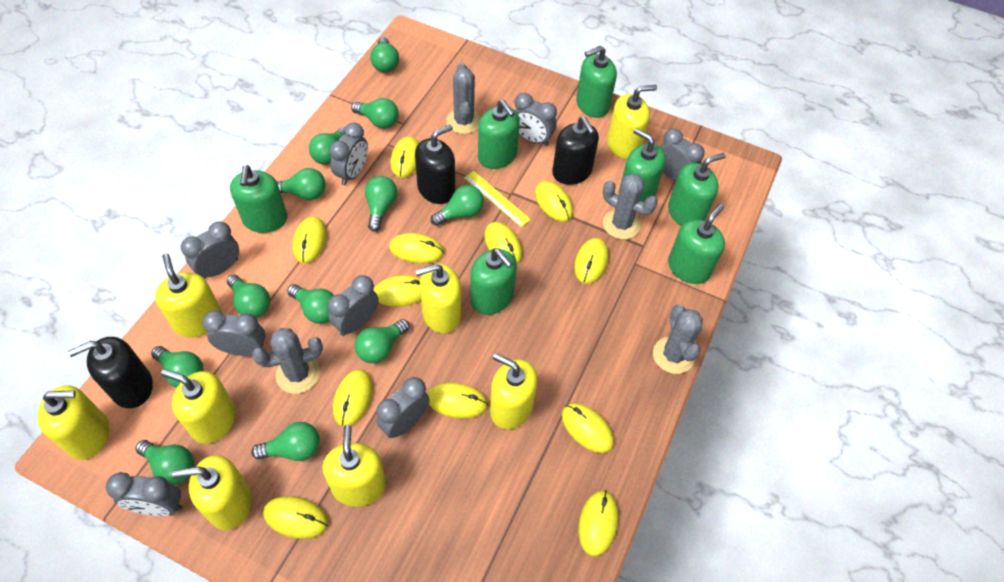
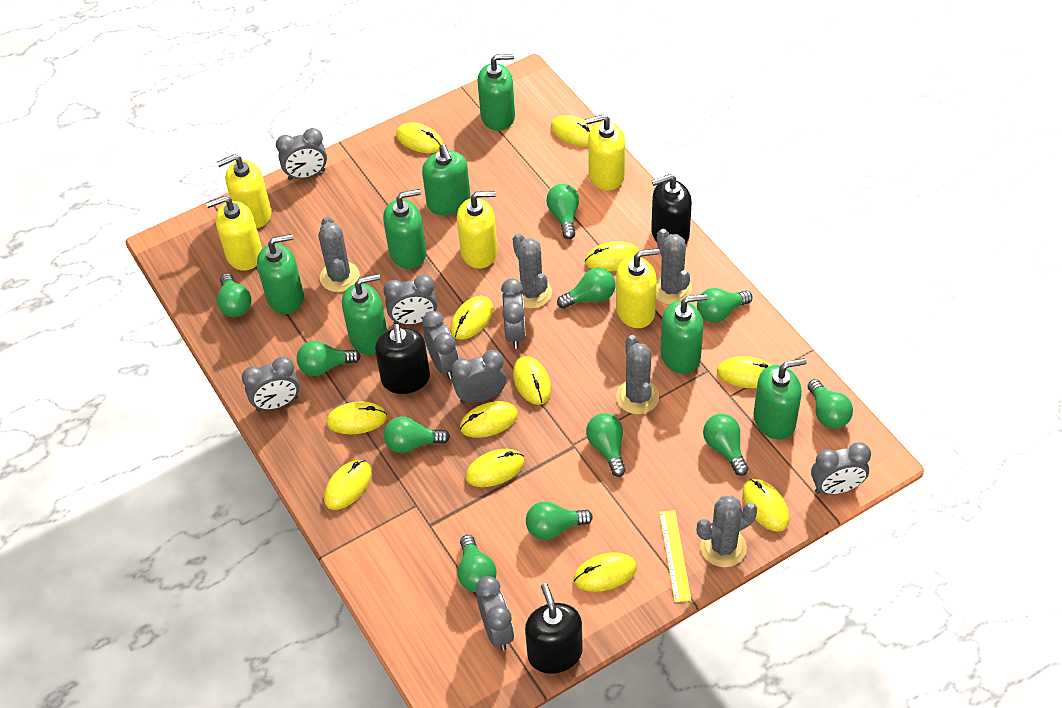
green light bulb: 12 -> 11
grey cactus: 4 -> 5
yellow soap dispenser: 8 -> 5

